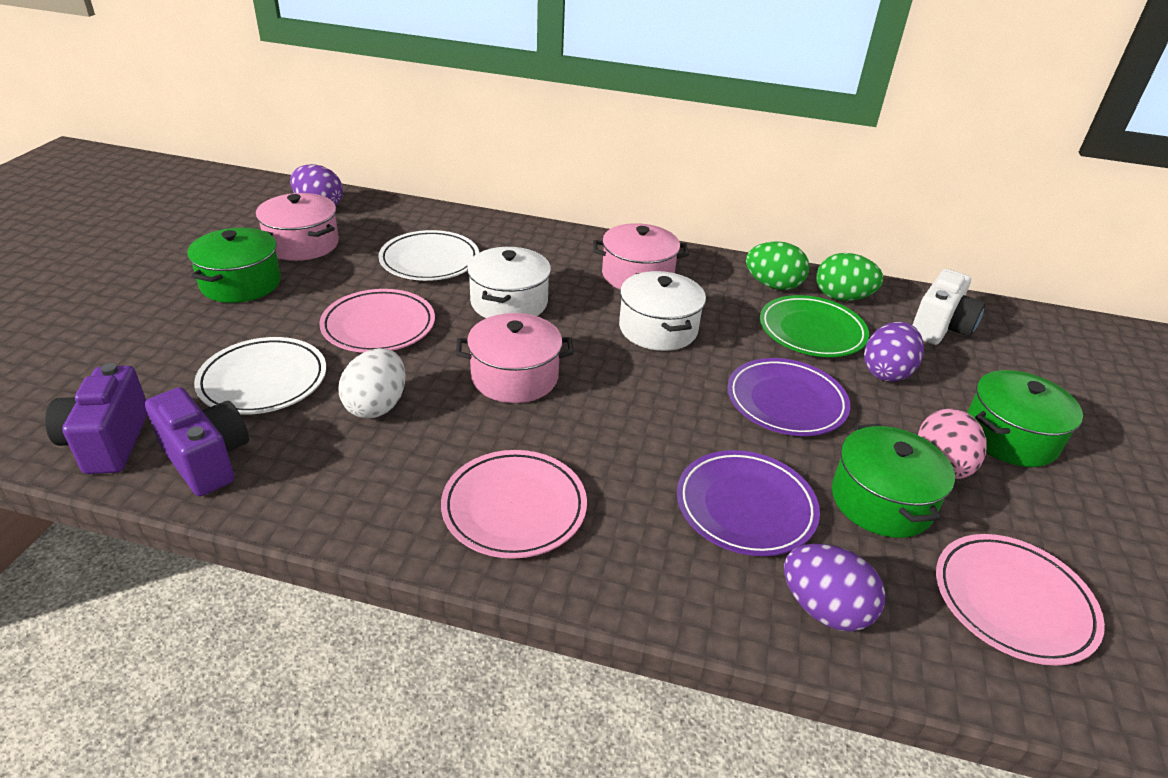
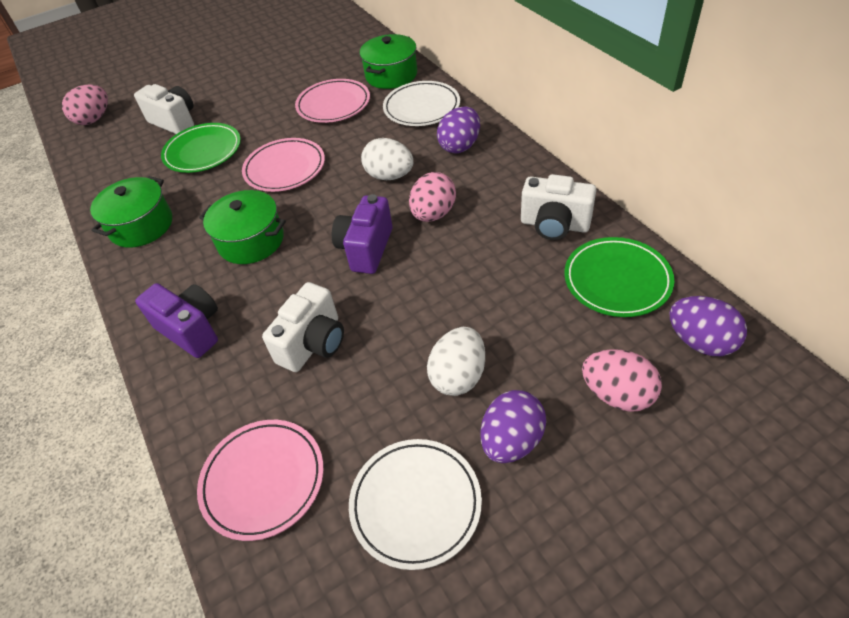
green egg: 2 -> 0
green plate: 1 -> 2
pink egg: 1 -> 3
pink pot: 3 -> 0
purple plate: 2 -> 0
white camera: 1 -> 3
white egg: 1 -> 2
white pot: 2 -> 0

